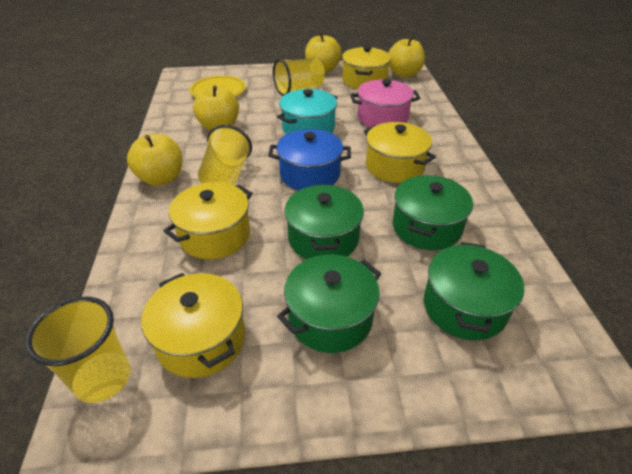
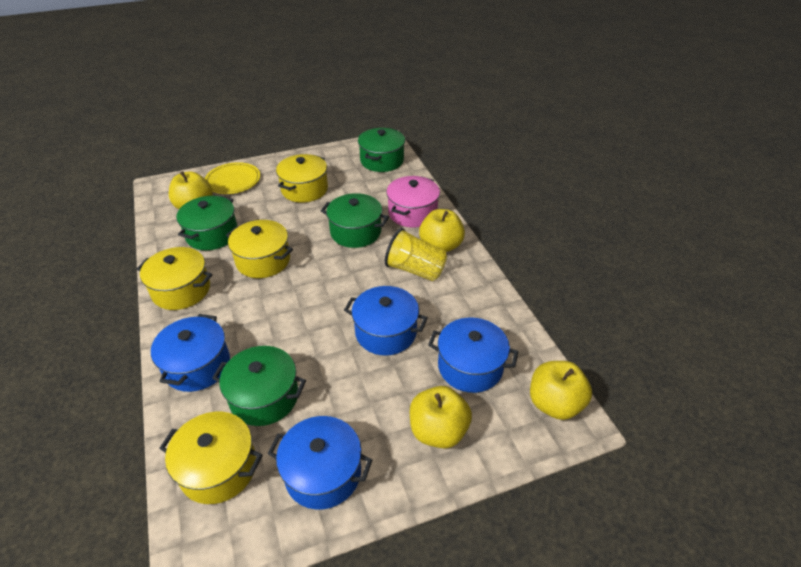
blue pot: 1 -> 4
turquoise pot: 1 -> 0
yellow cup: 3 -> 1

